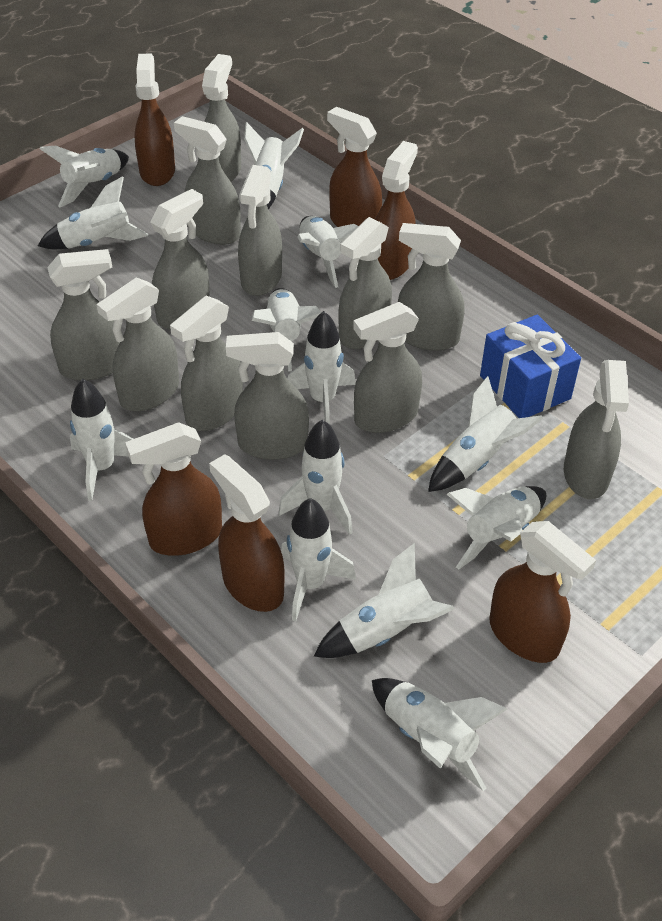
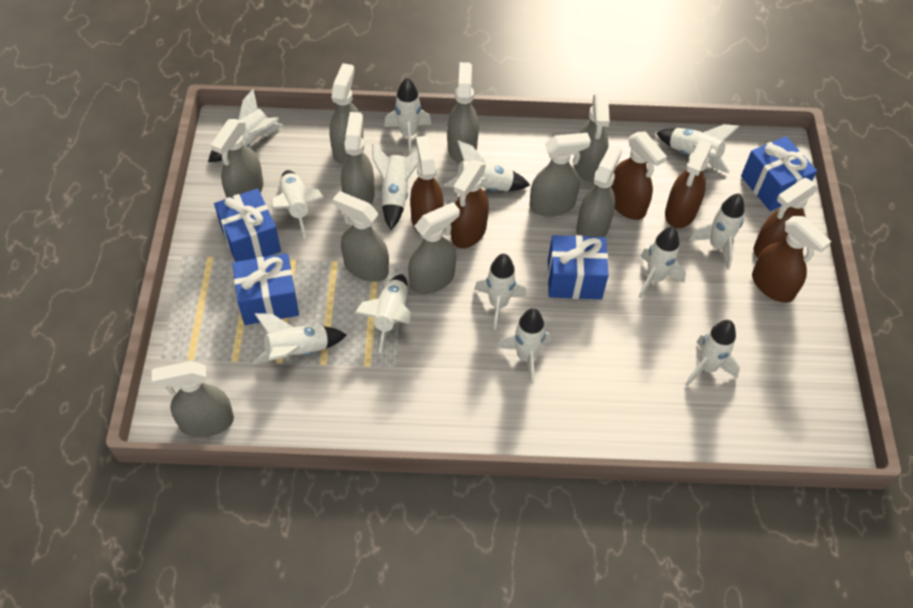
blue gift: 1 -> 4
grey spray bottle: 12 -> 10

